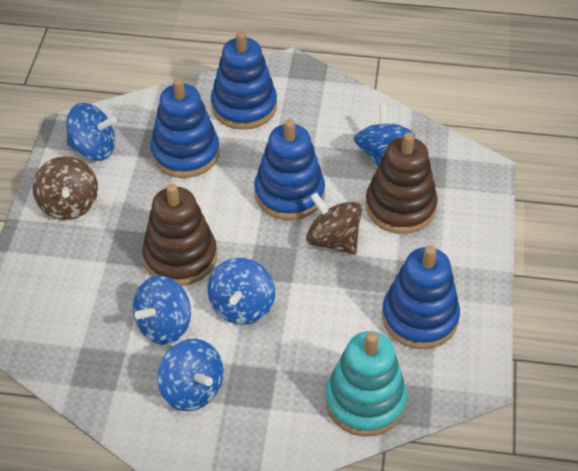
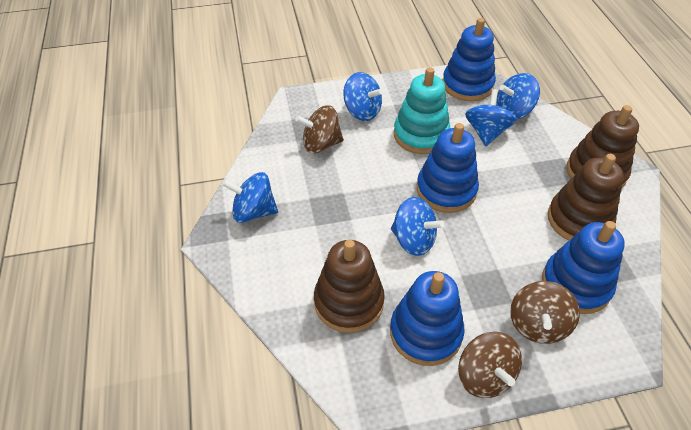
brown spinning top: 2 -> 3
brown stacking toy: 2 -> 3

